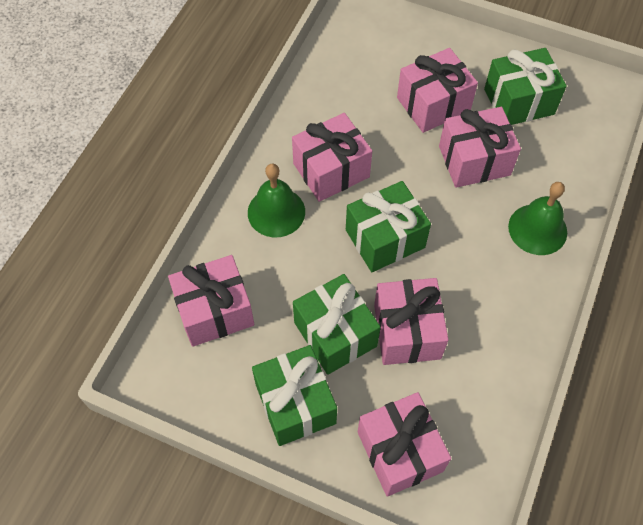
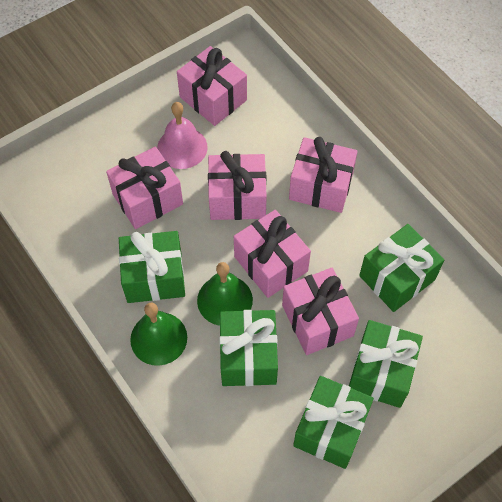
green gift: 4 -> 5
pink bell: 0 -> 1

